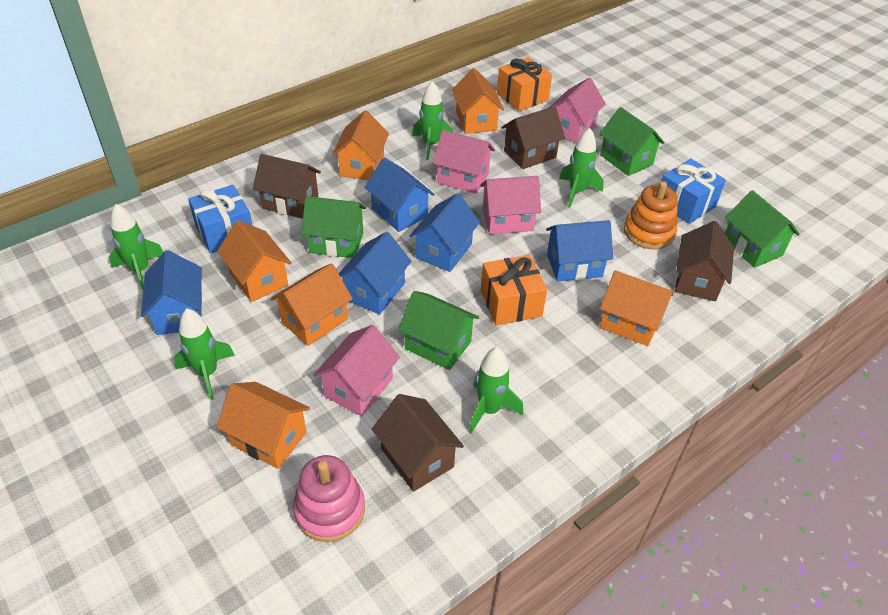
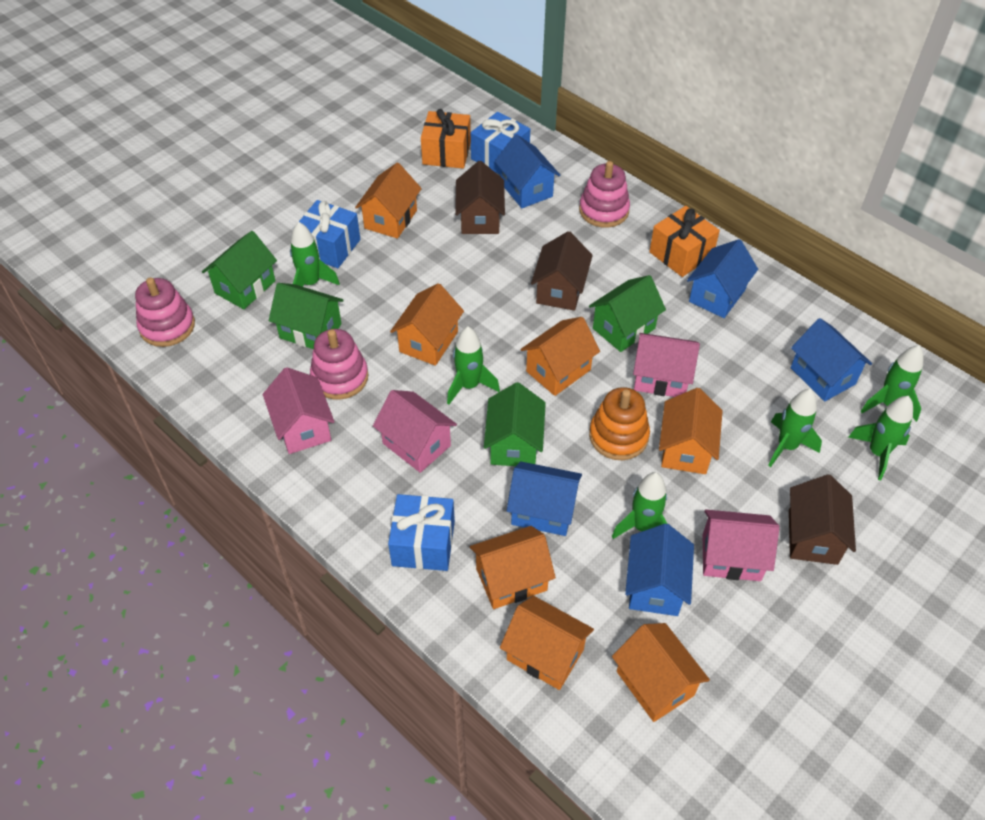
blue gift: 2 -> 3
brown house: 4 -> 3
green rocket: 5 -> 6
orange house: 6 -> 7
pink stacking toy: 1 -> 3

